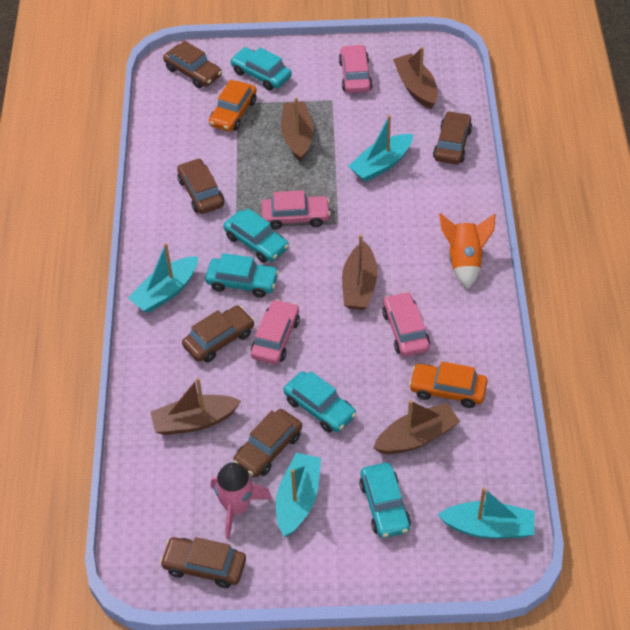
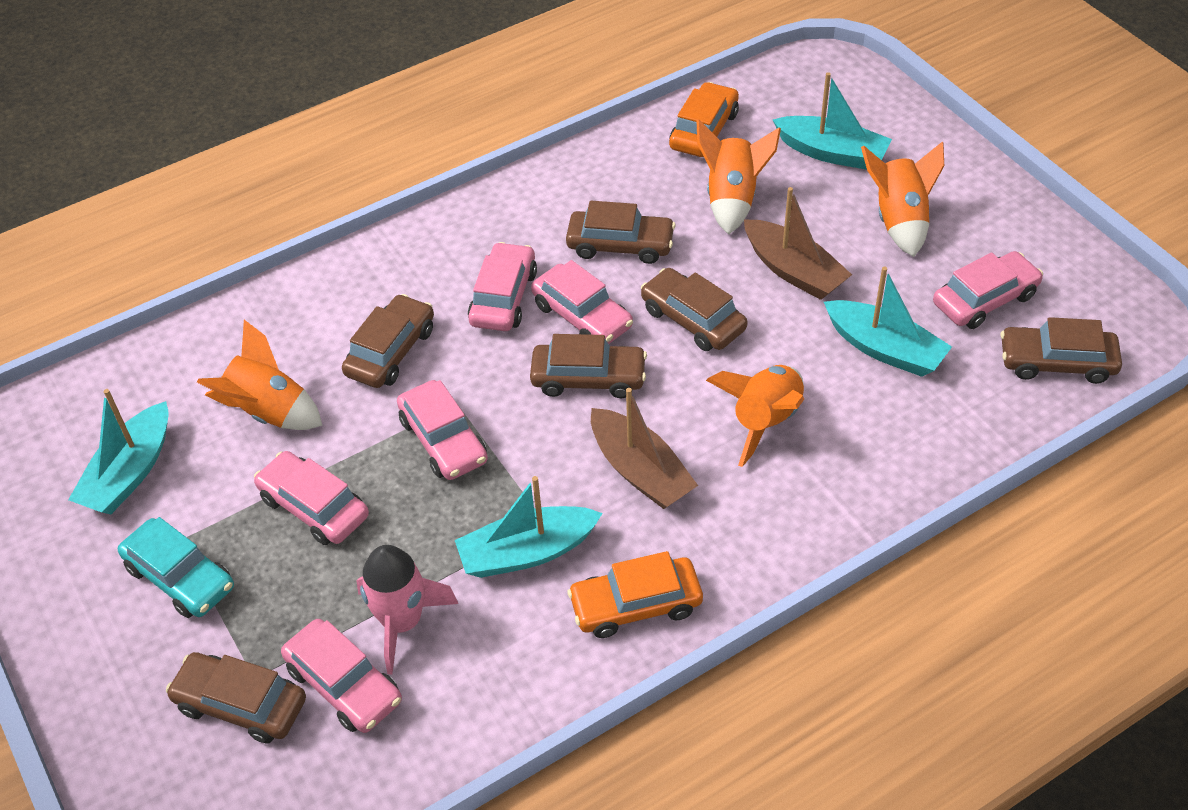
brown boat: 5 -> 2
orange rocket: 1 -> 4
pink car: 4 -> 6
turquoise car: 5 -> 1

